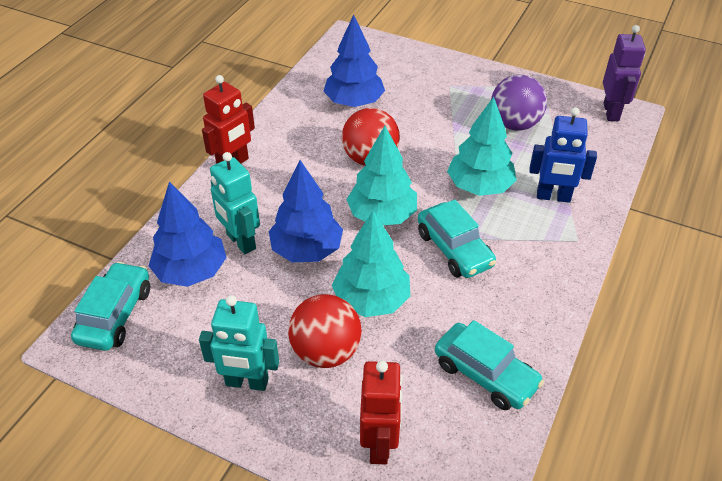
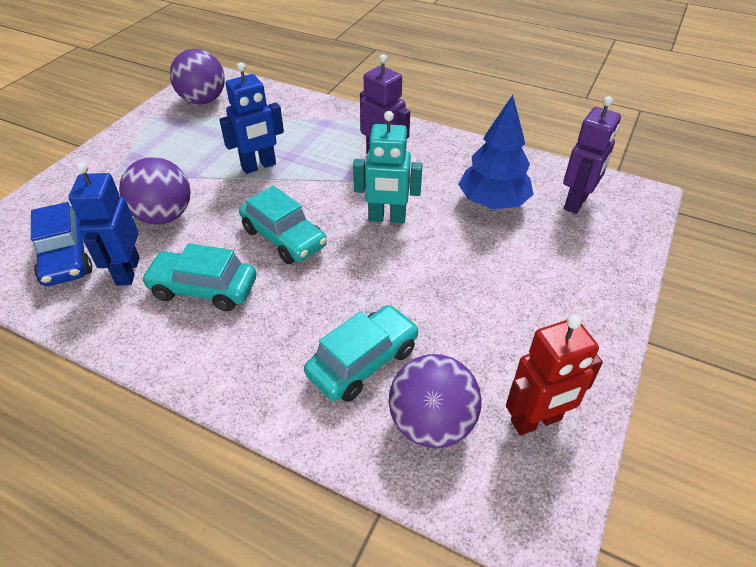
blue car: 0 -> 1
blue robot: 1 -> 2
blue tree: 3 -> 1
purple ball: 1 -> 3
purple robot: 1 -> 2
red ball: 2 -> 0
red robot: 2 -> 1
turquoise robot: 2 -> 1
turquoise tree: 3 -> 0

